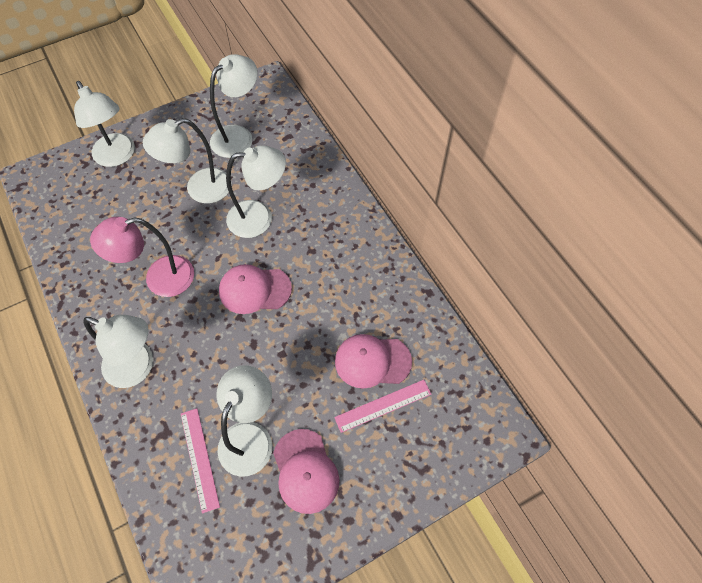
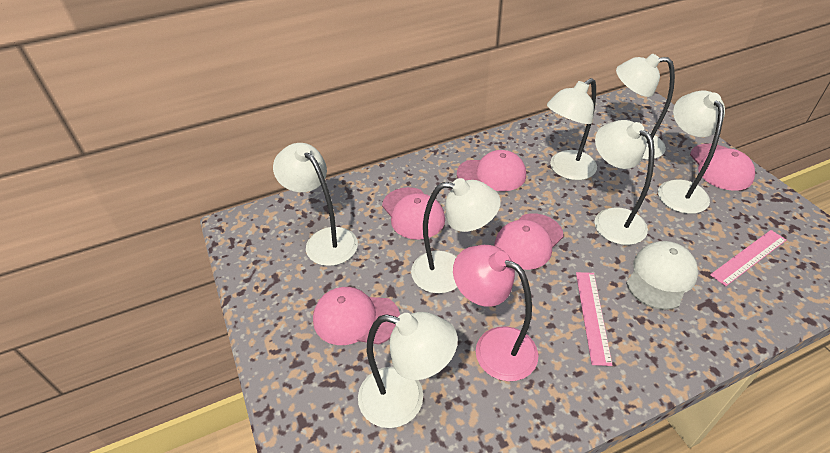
pink cap: 3 -> 5
white cap: 0 -> 1
white lamp: 6 -> 7

